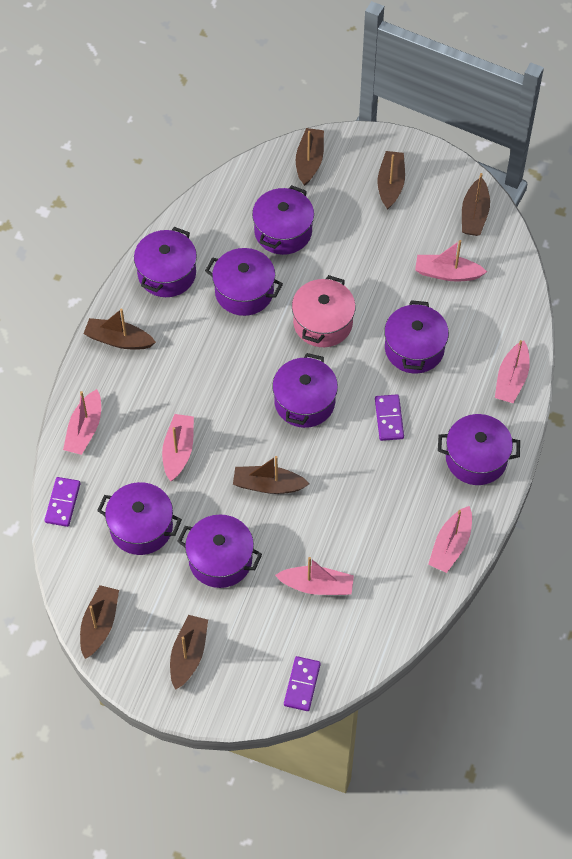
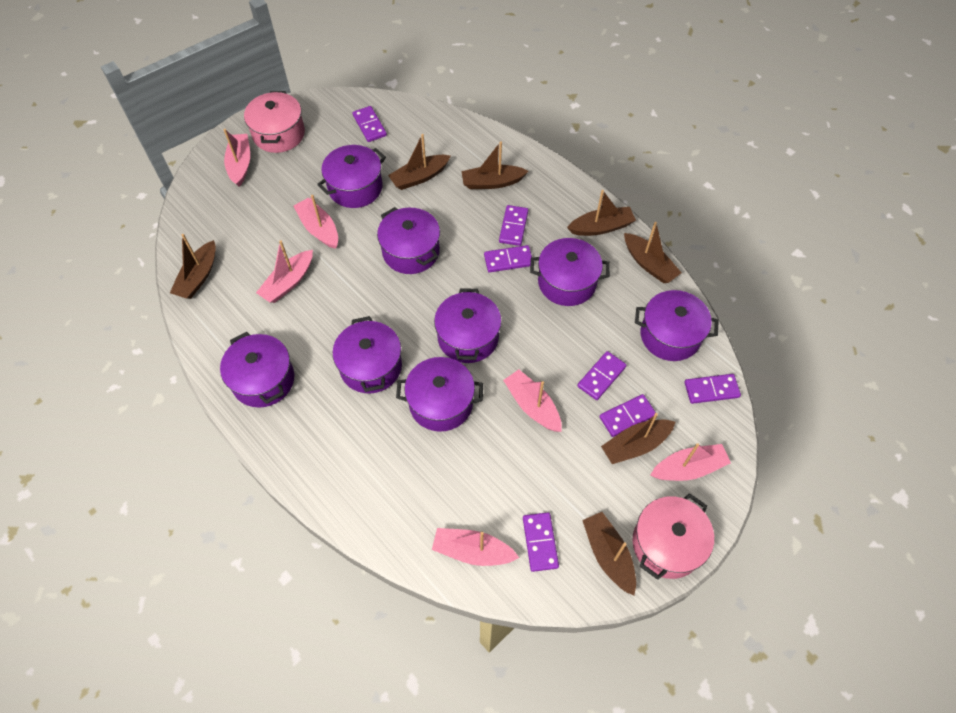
pink pot: 1 -> 2
purple domino: 3 -> 7

